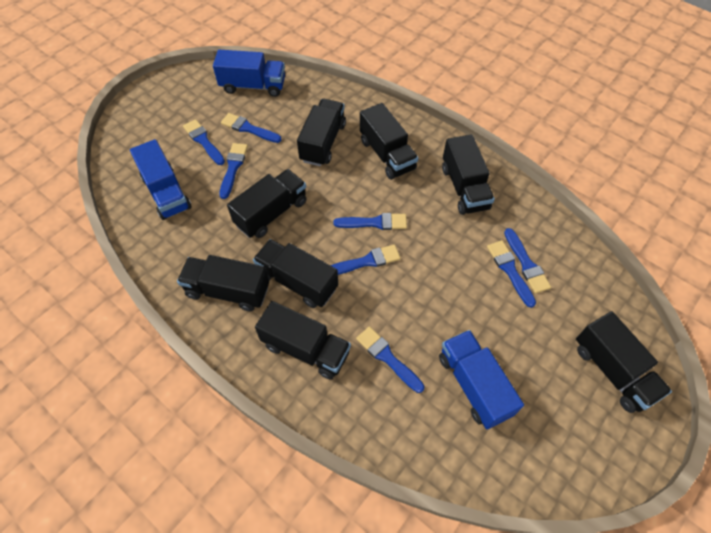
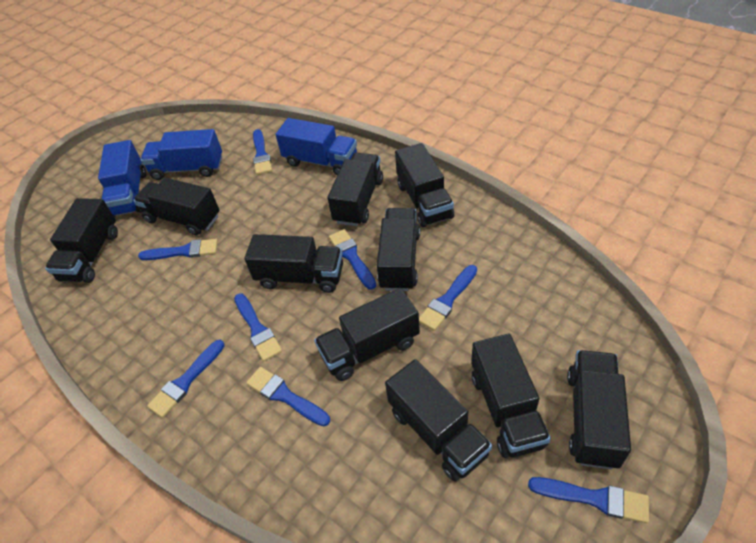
black truck: 8 -> 10

